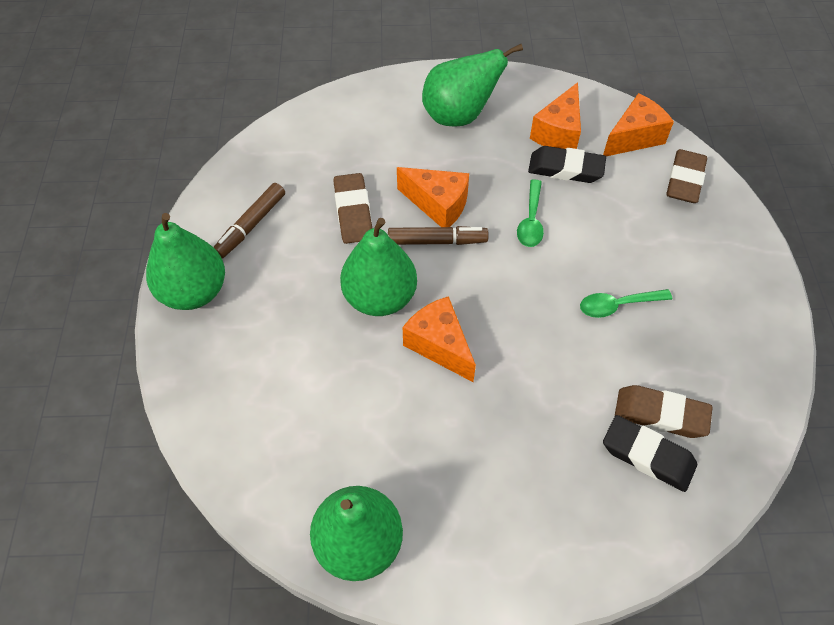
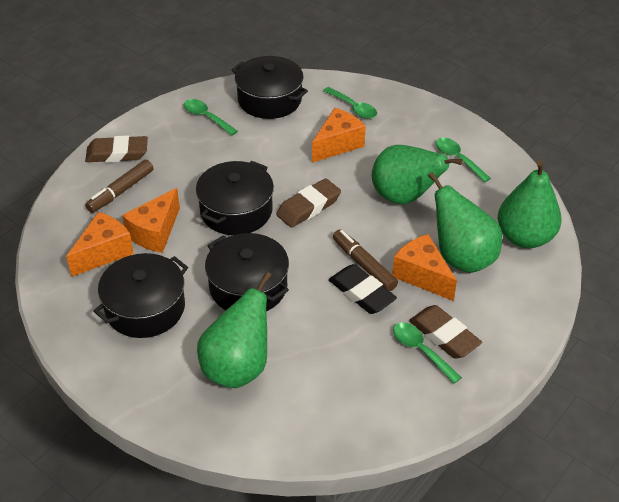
black eraser: 2 -> 1
black pot: 0 -> 4
green spoon: 2 -> 4

